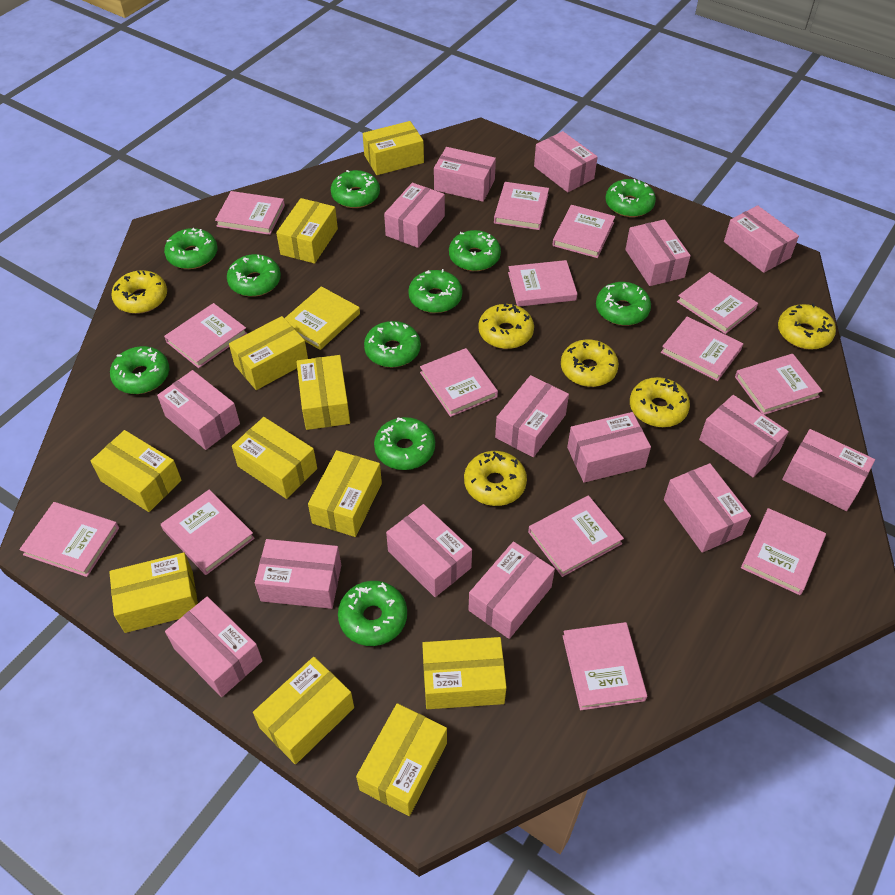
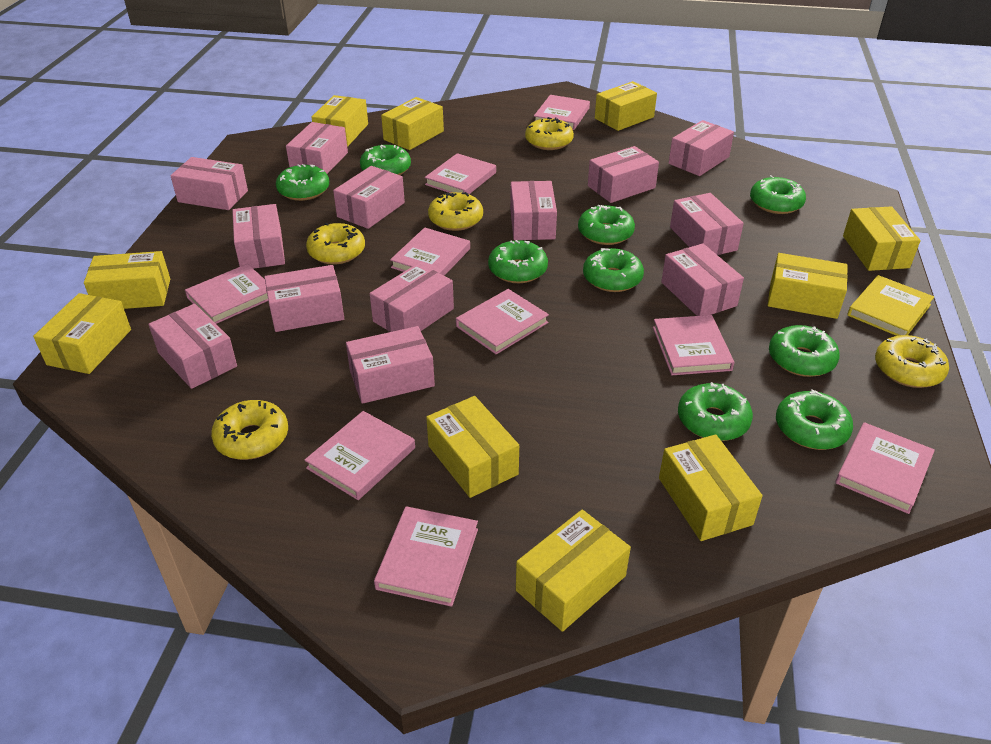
green donut: 11 -> 9
pink book: 14 -> 9
pink box: 15 -> 13
yellow box: 11 -> 10
yellow donut: 6 -> 5

